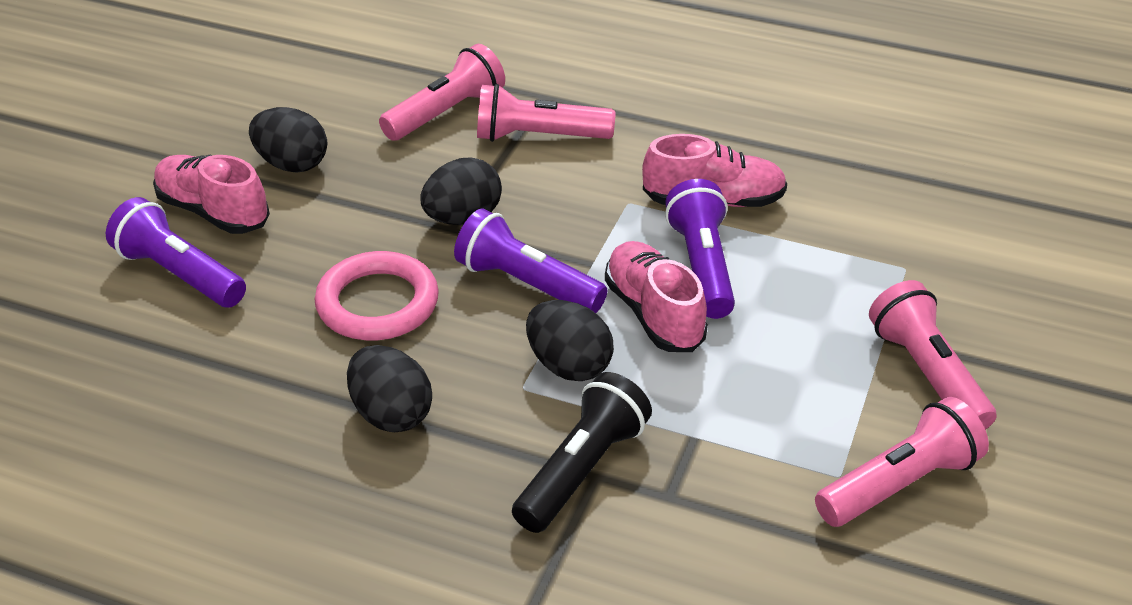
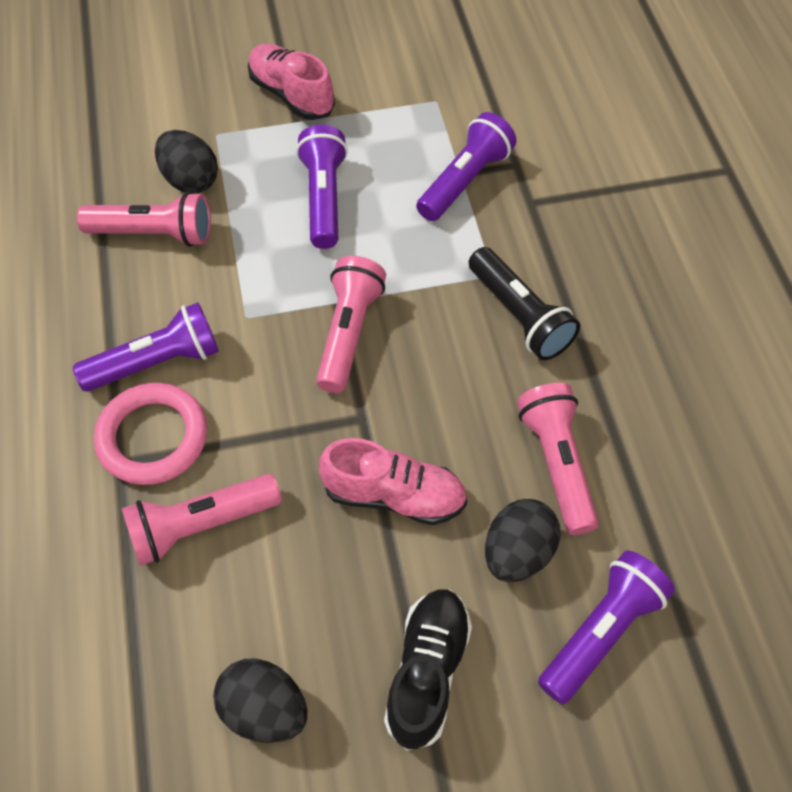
black egg: 4 -> 3
black shoe: 0 -> 1
pink shoe: 3 -> 2
purple flashlight: 3 -> 4

